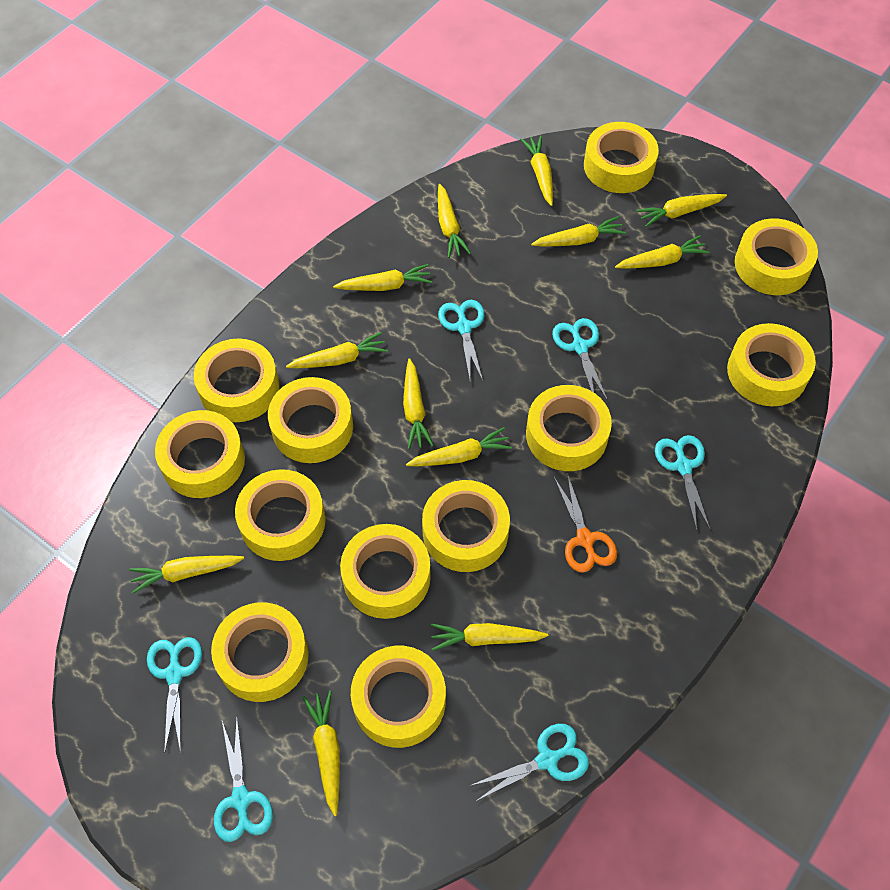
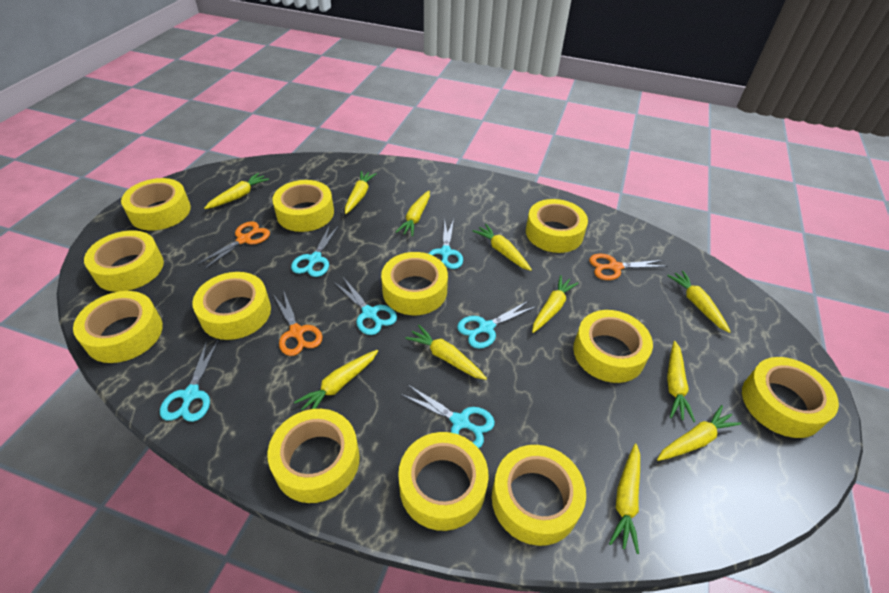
orange scissors: 1 -> 3
yellow carrot: 12 -> 11

